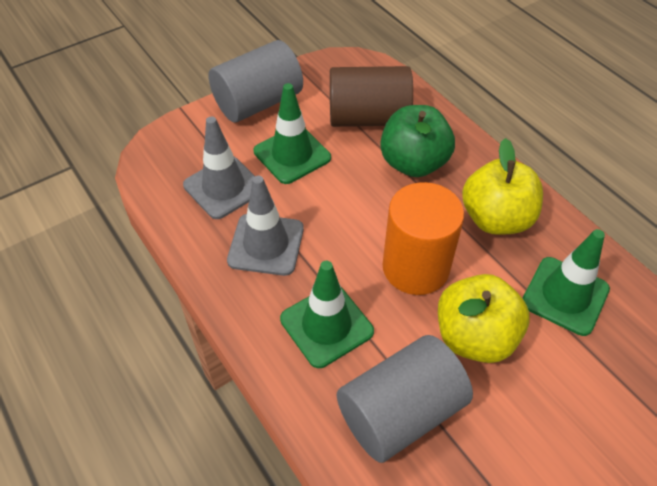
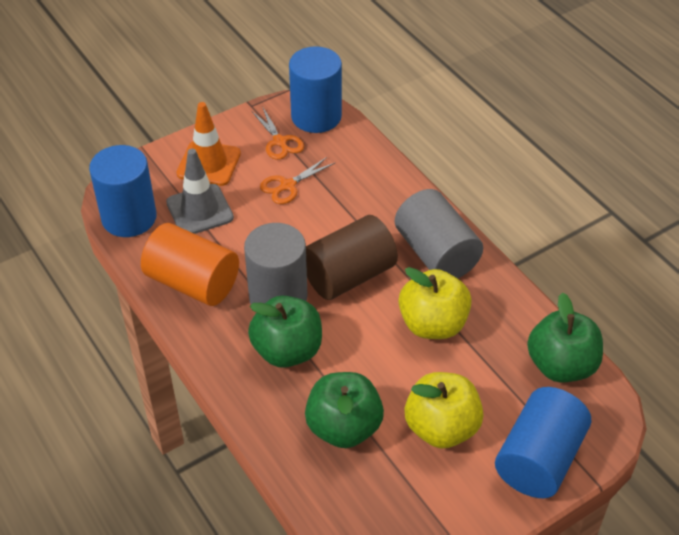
blue cylinder: 0 -> 3
green apple: 1 -> 3
green traffic cone: 3 -> 0
grey traffic cone: 2 -> 1
orange scissors: 0 -> 2
orange traffic cone: 0 -> 1

